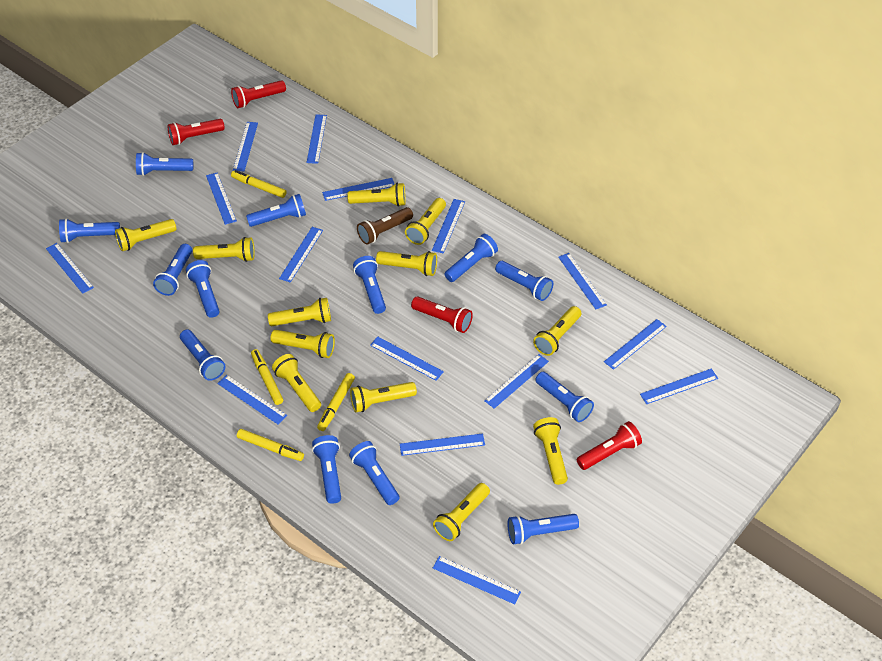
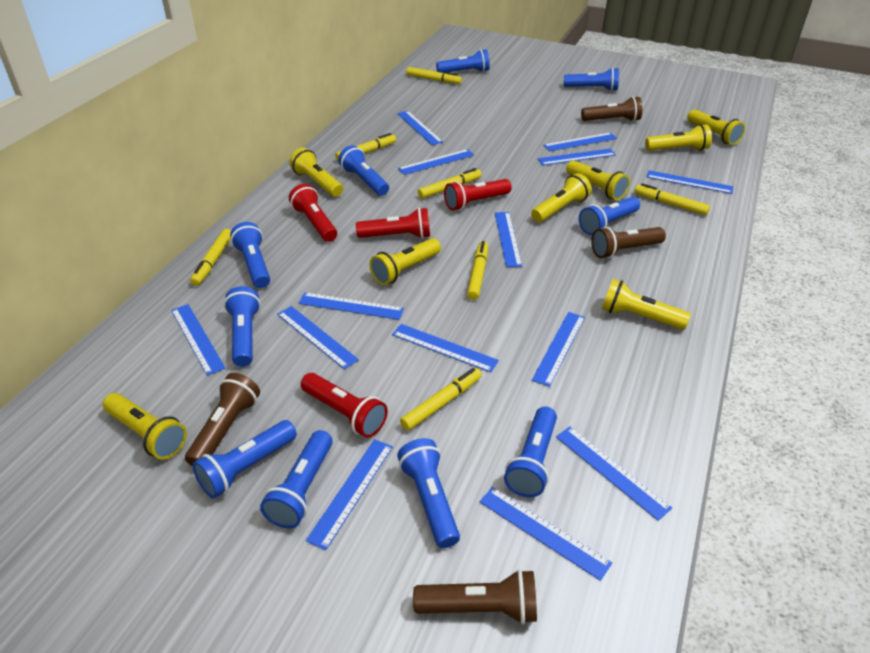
blue flashlight: 13 -> 10
blue ruler: 15 -> 14
brown flashlight: 1 -> 4
yellow flashlight: 12 -> 8
yellow marker: 4 -> 7

